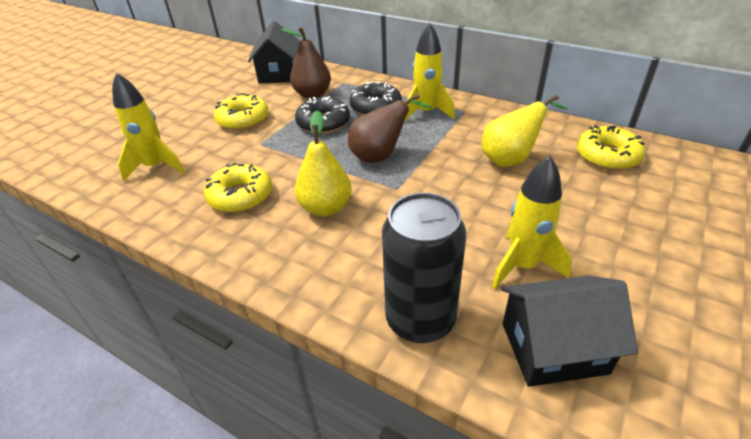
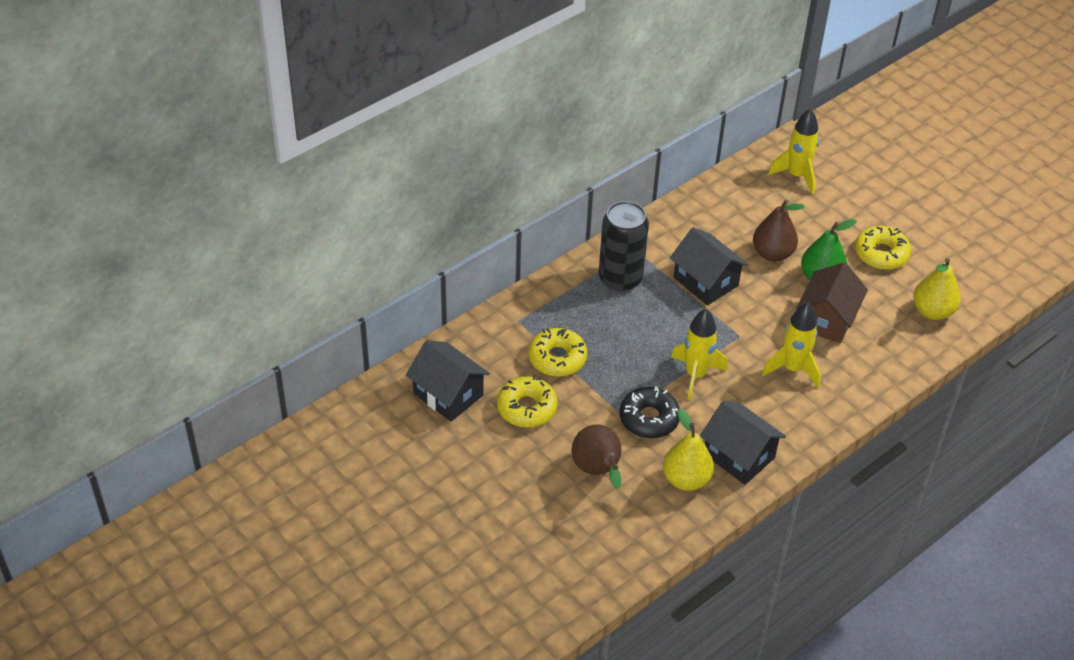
black donut: 2 -> 1
black house: 2 -> 3
brown house: 0 -> 1
green pear: 0 -> 1

